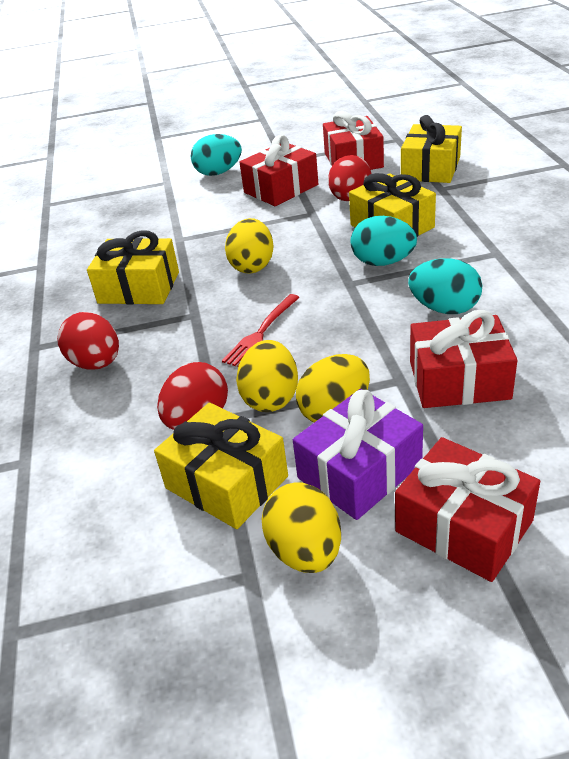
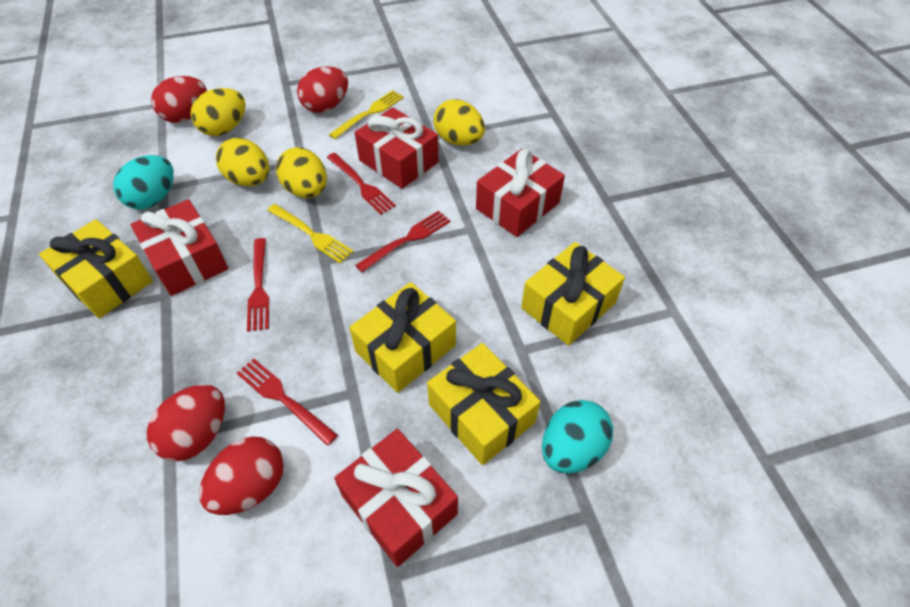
purple gift: 1 -> 0
red egg: 3 -> 4
red fork: 1 -> 4
turquoise egg: 3 -> 2
yellow fork: 0 -> 2

